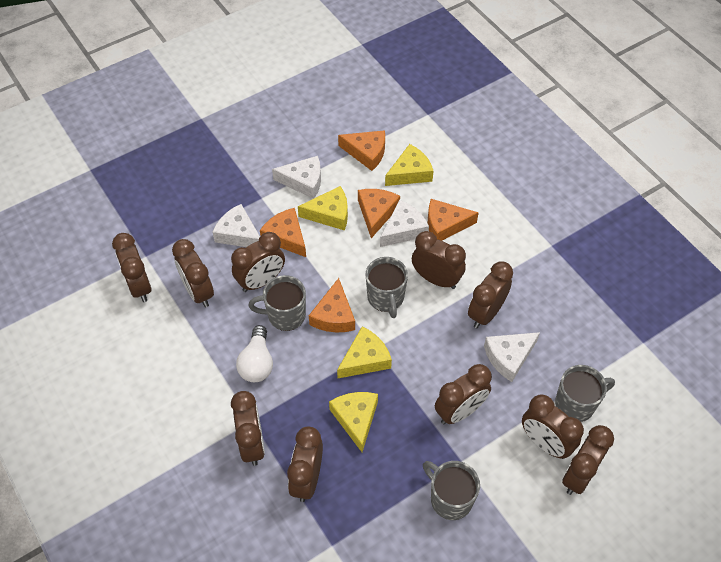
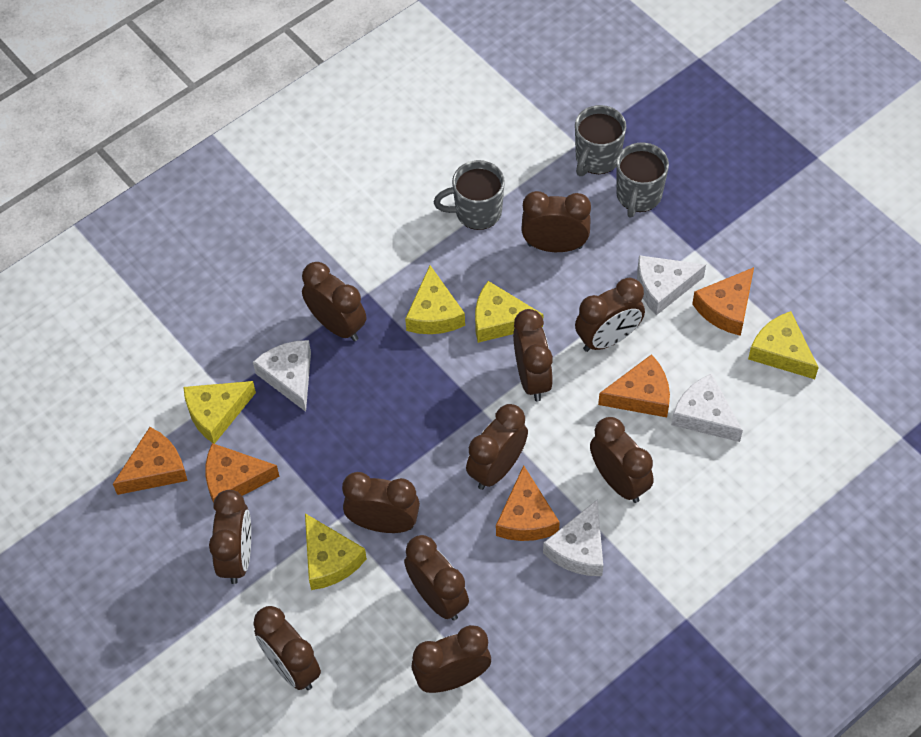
brown clock: 10 -> 11
grey mug: 4 -> 3
white light bulb: 1 -> 0
yellow cheese: 4 -> 5

